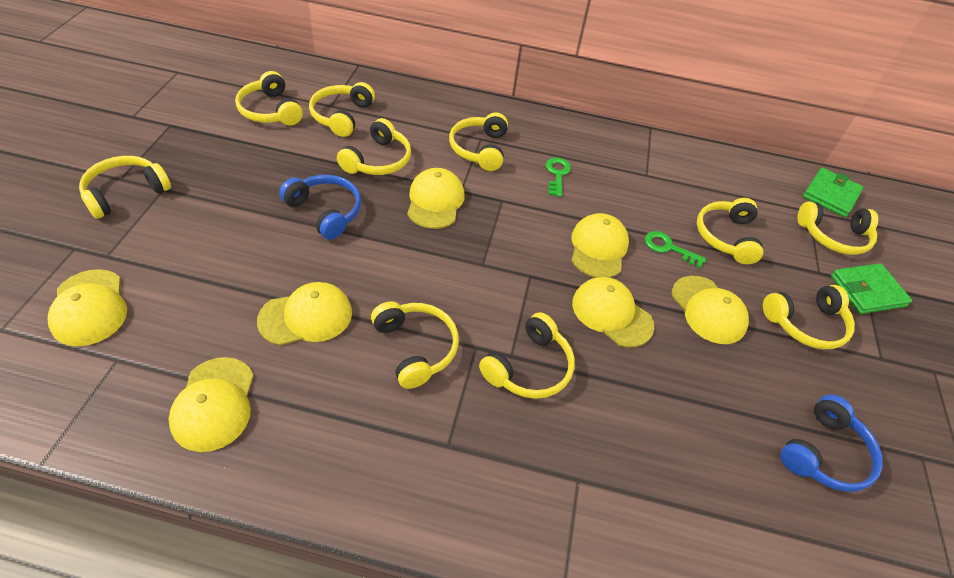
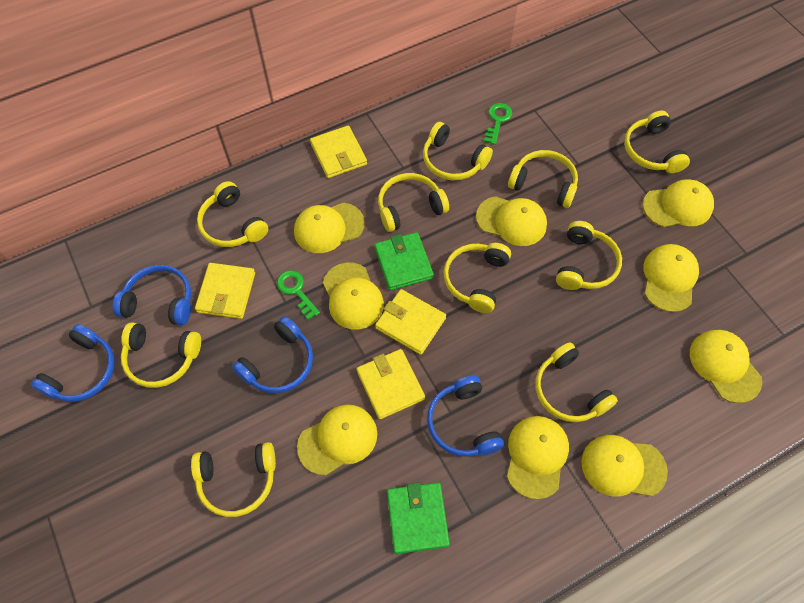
blue headphones: 2 -> 4
yellow cap: 7 -> 9
yellow wallet: 0 -> 4

